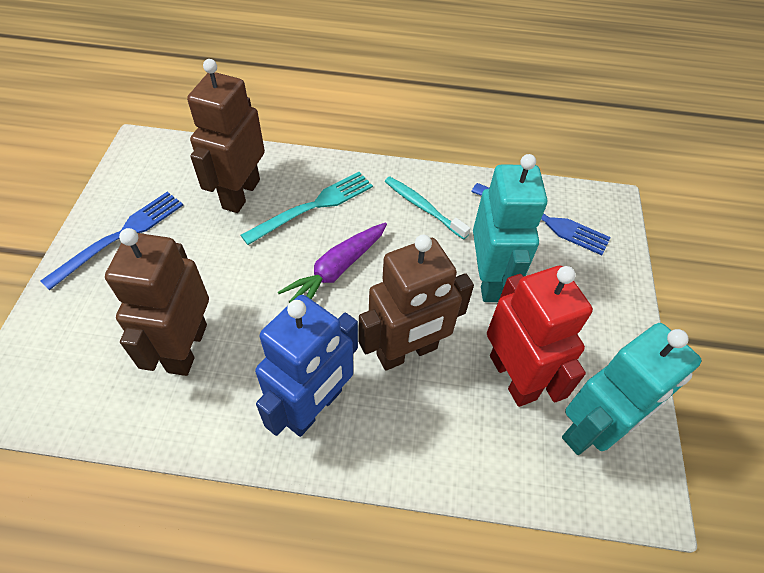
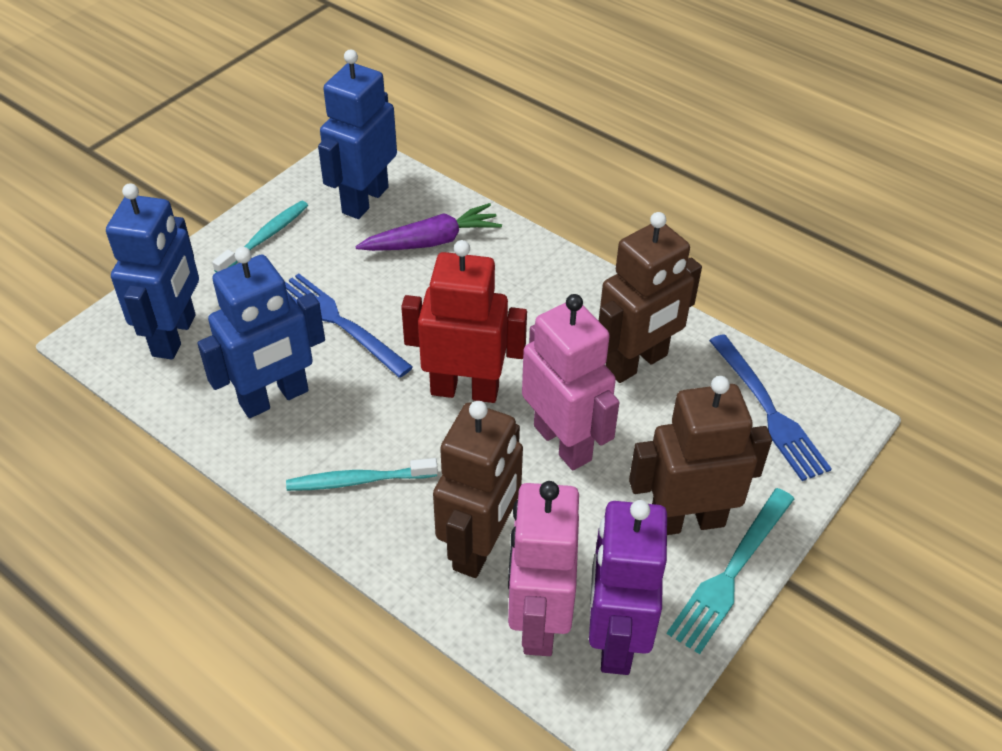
blue robot: 1 -> 3
pink robot: 0 -> 2
purple robot: 0 -> 1
turquoise robot: 2 -> 0
turquoise toothbrush: 1 -> 2

